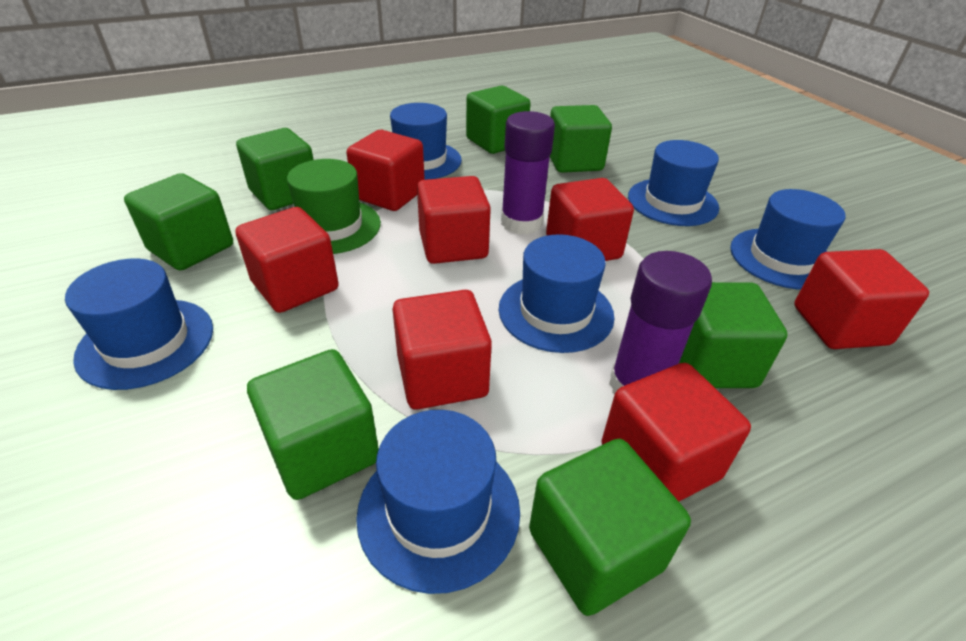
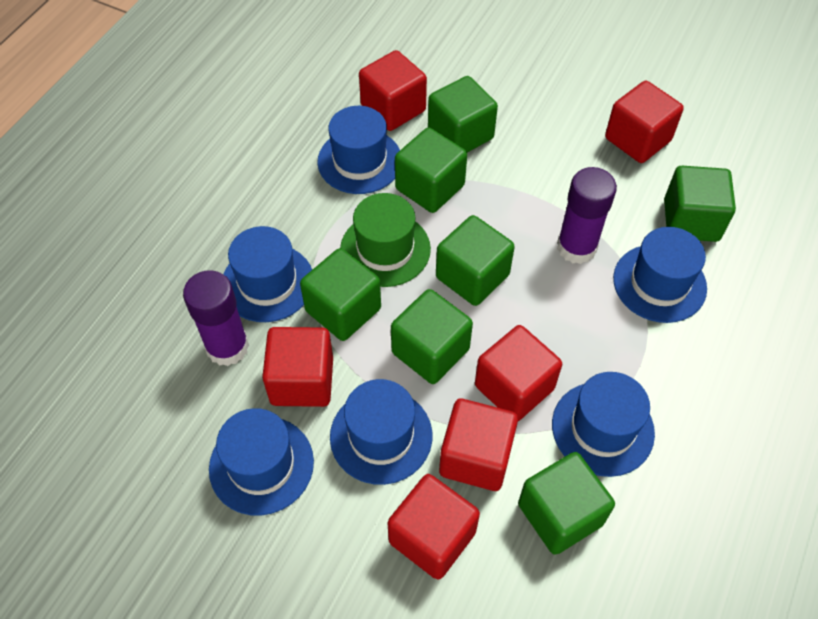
red cube: 7 -> 6

